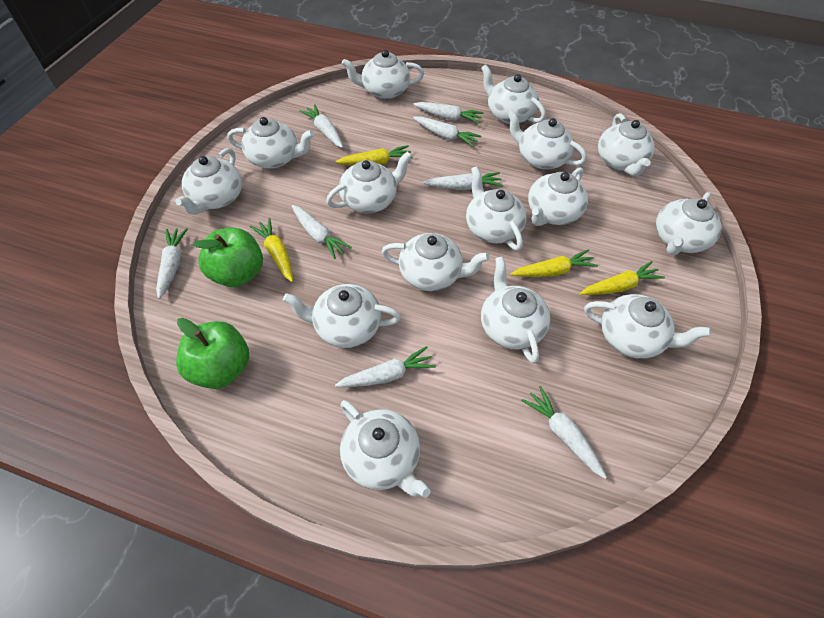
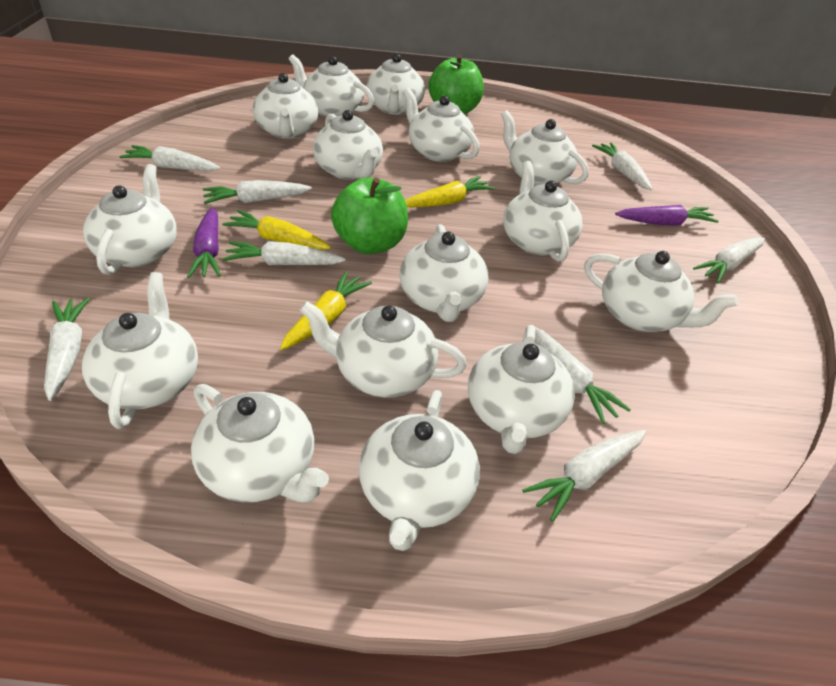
purple carrot: 0 -> 2
yellow carrot: 4 -> 3

